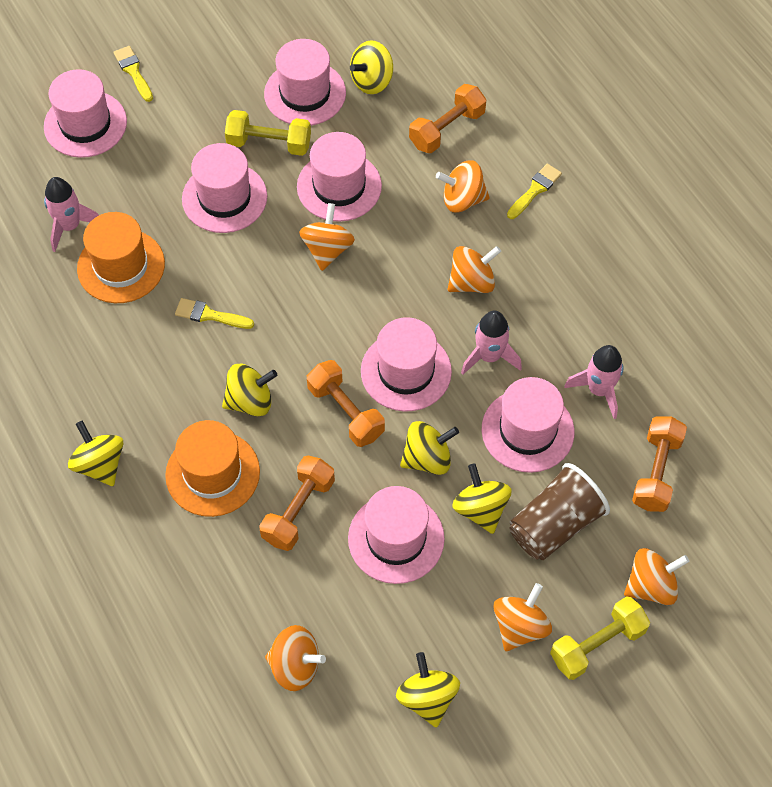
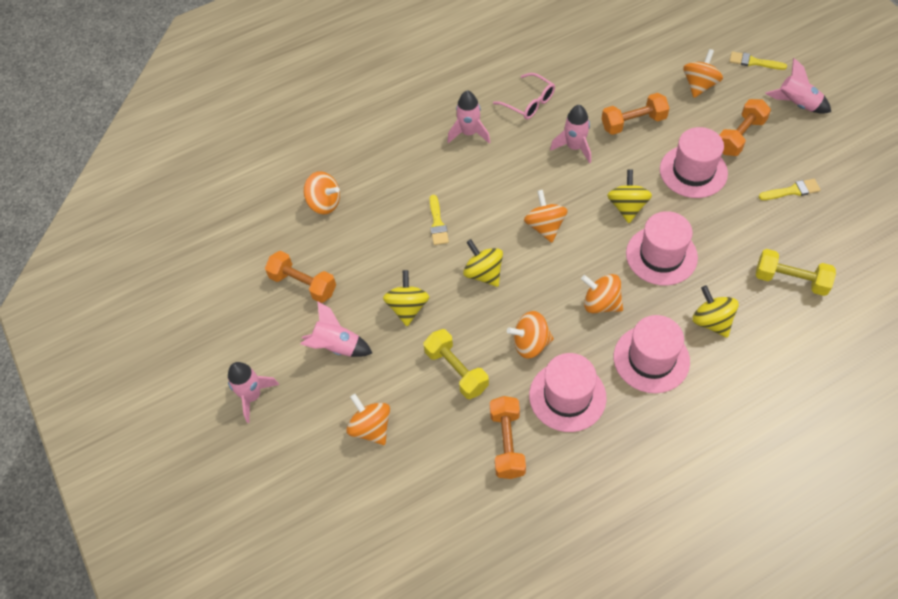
brown cup: 1 -> 0
orange hat: 2 -> 0
pink glasses: 0 -> 1
pink hat: 7 -> 4
pink rocket: 3 -> 5
yellow spinning top: 6 -> 4

